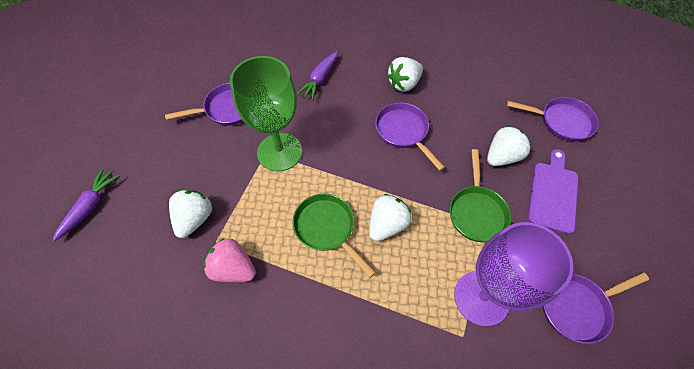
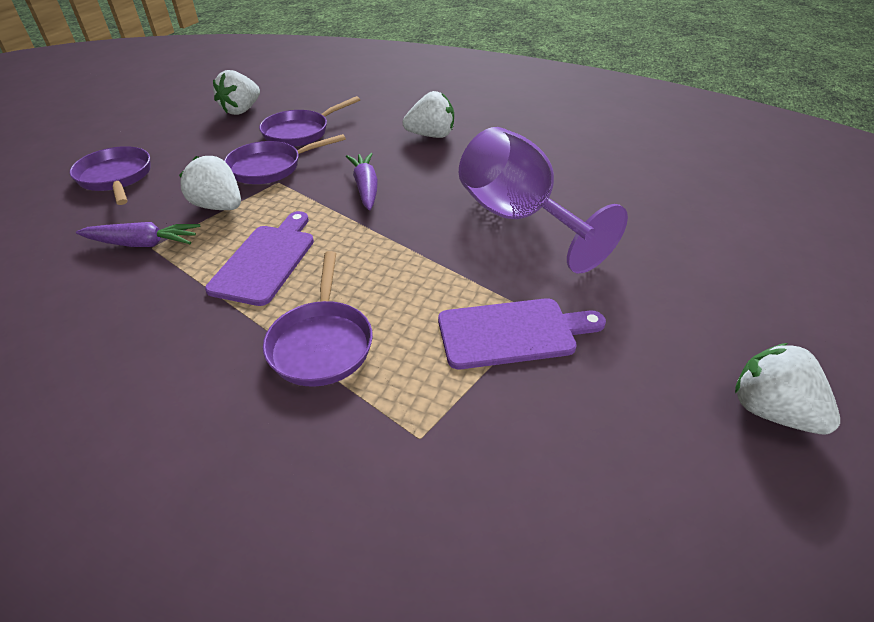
green goblet: 1 -> 0
green pan: 2 -> 0
pink strawberry: 1 -> 0
purple cutting board: 1 -> 2

